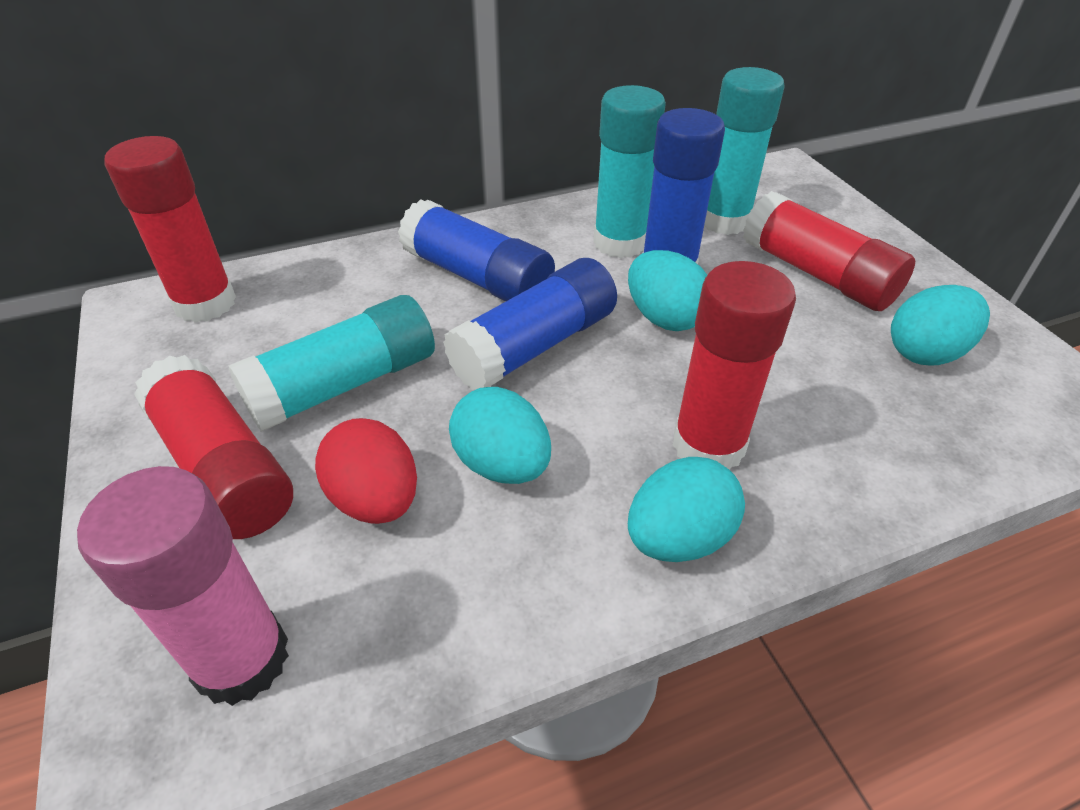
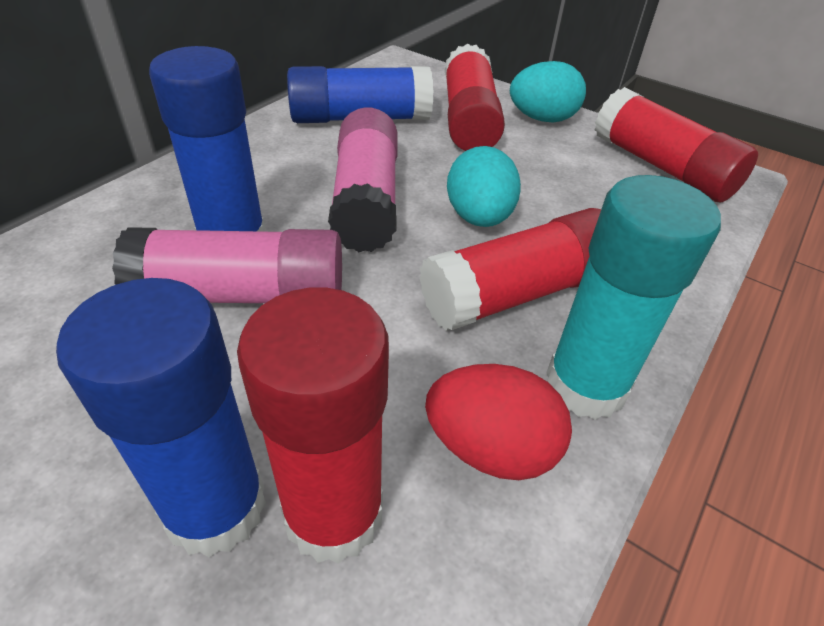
pink glue stick: 1 -> 2
turquoise egg: 4 -> 2
turquoise glue stick: 3 -> 1

